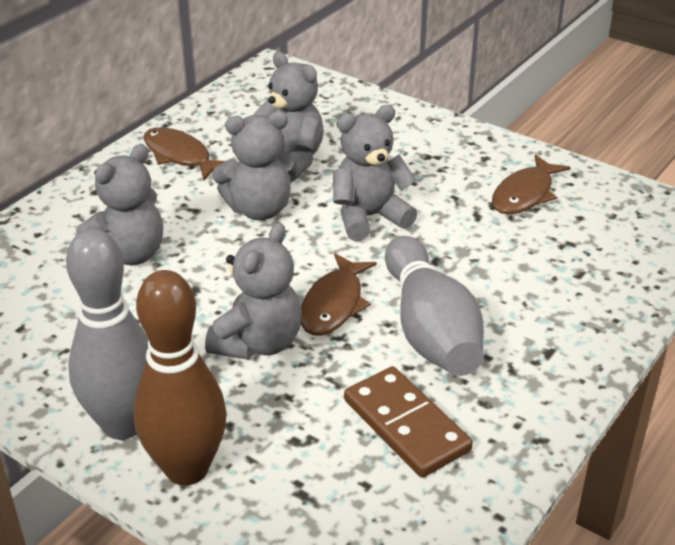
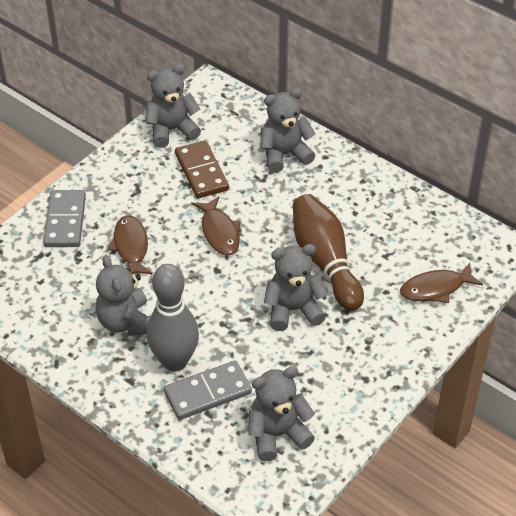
grey bowling pin: 2 -> 1
grey domino: 0 -> 2

